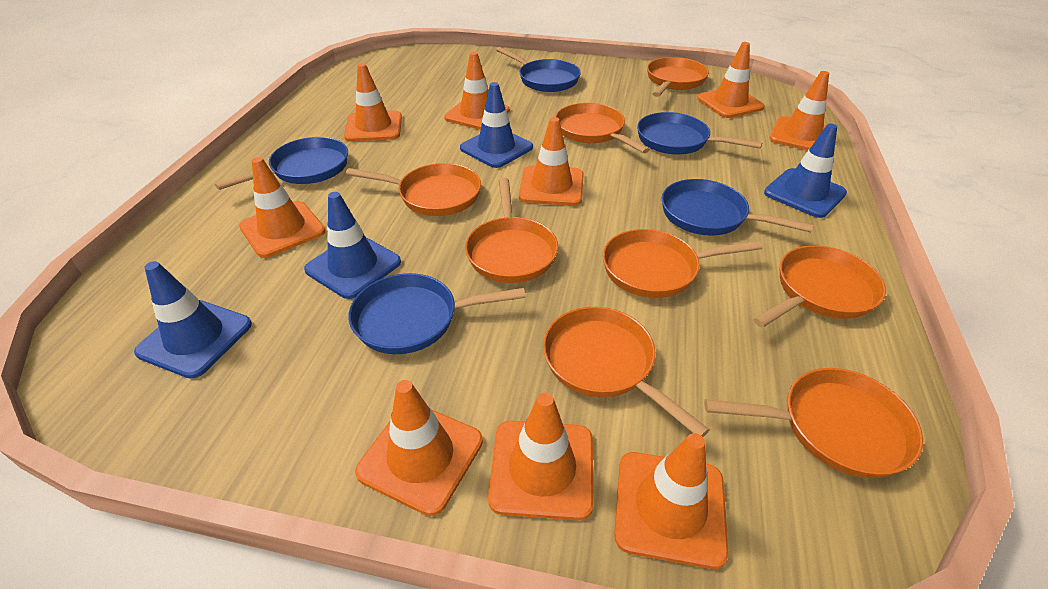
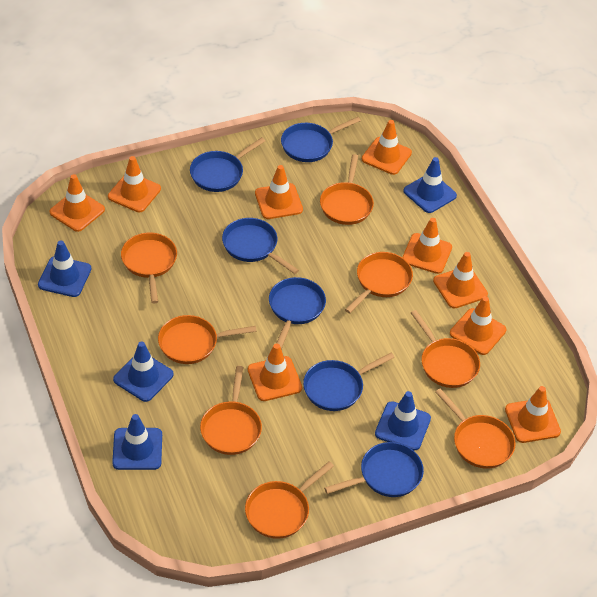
blue pan: 5 -> 6
blue traffic cone: 4 -> 5

